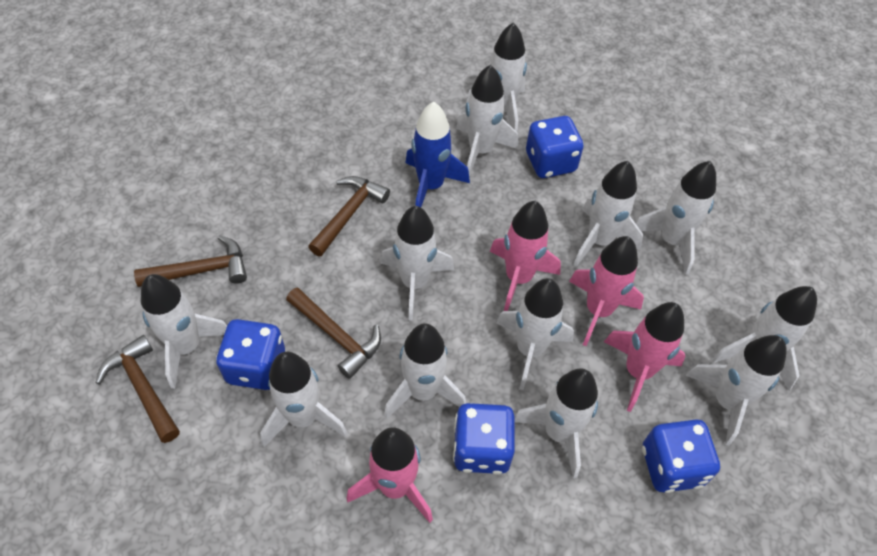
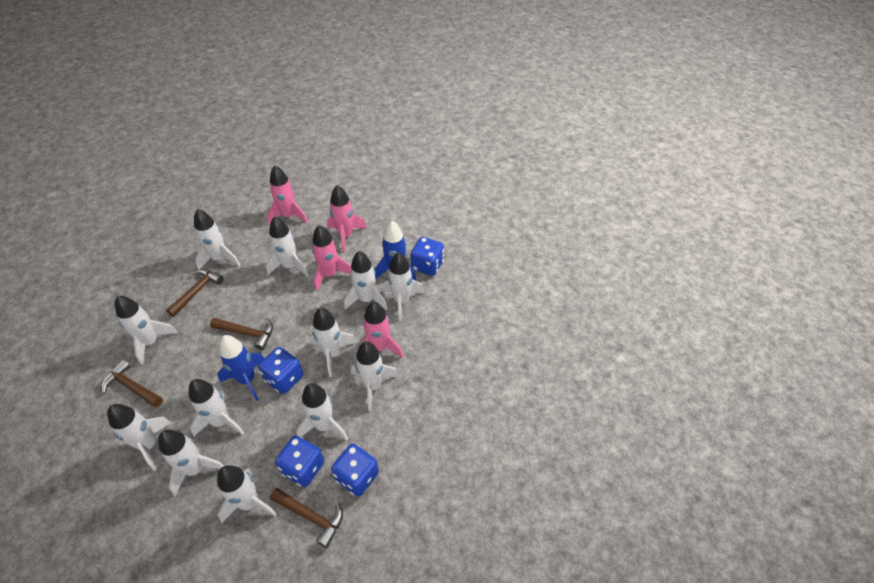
blue rocket: 1 -> 2

